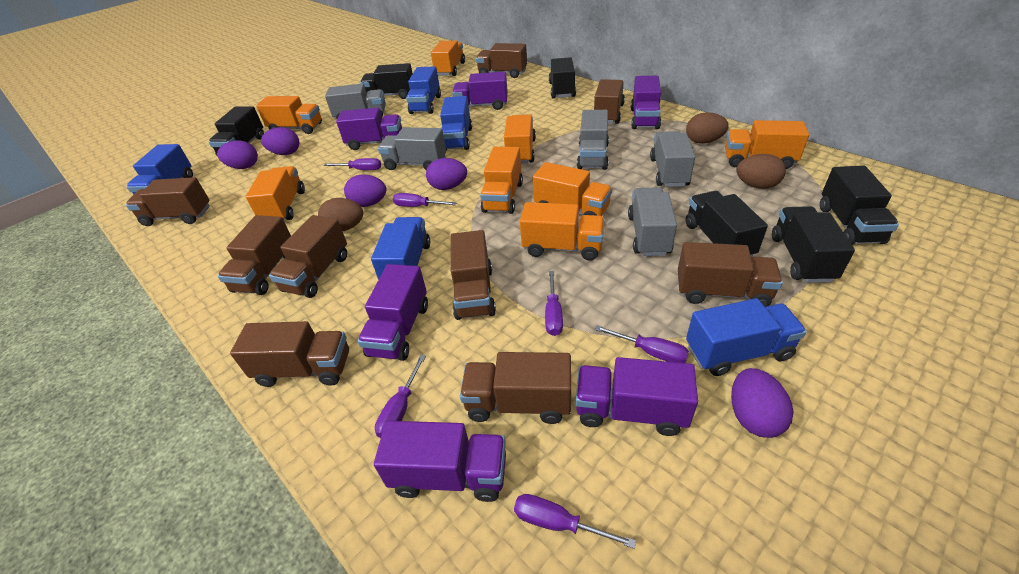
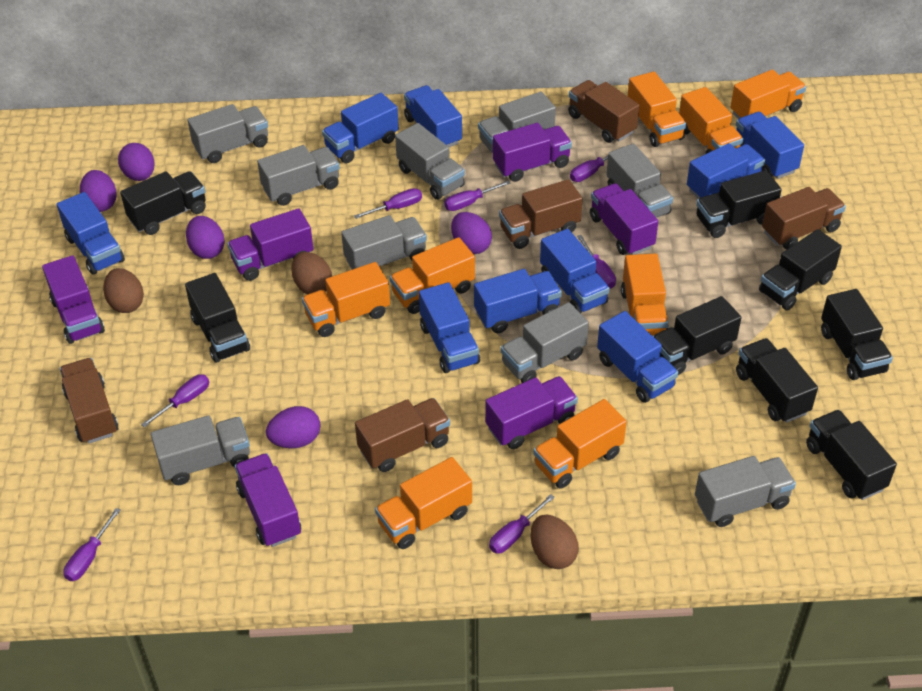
black truck: 6 -> 8
blue truck: 5 -> 9
brown truck: 9 -> 5
grey truck: 5 -> 9
purple screwdriver: 6 -> 7

